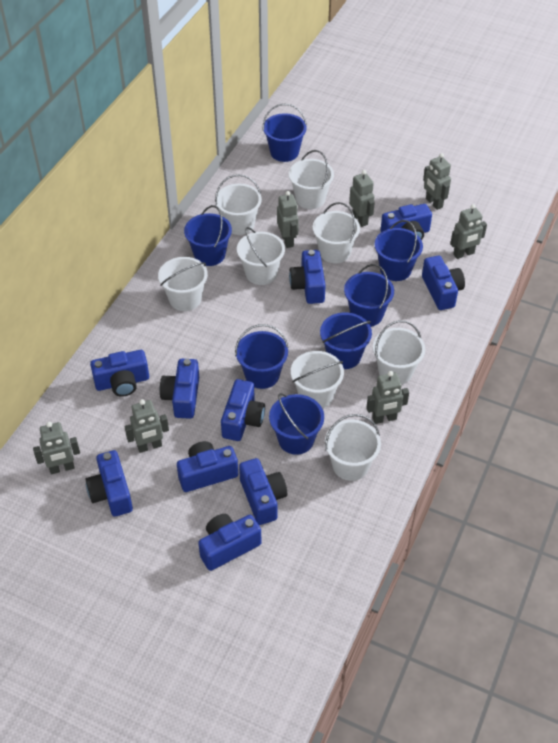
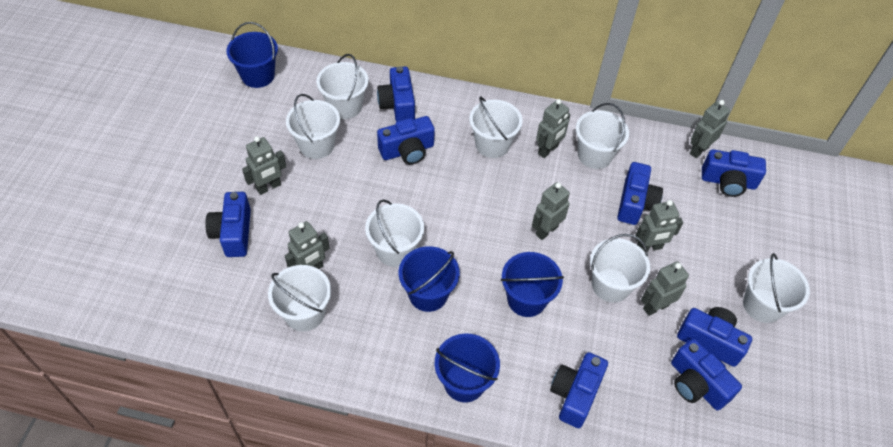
blue bucket: 7 -> 4
blue camera: 10 -> 8

